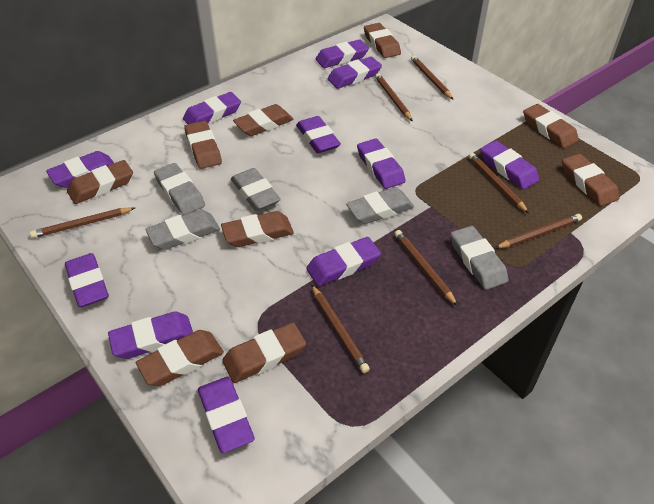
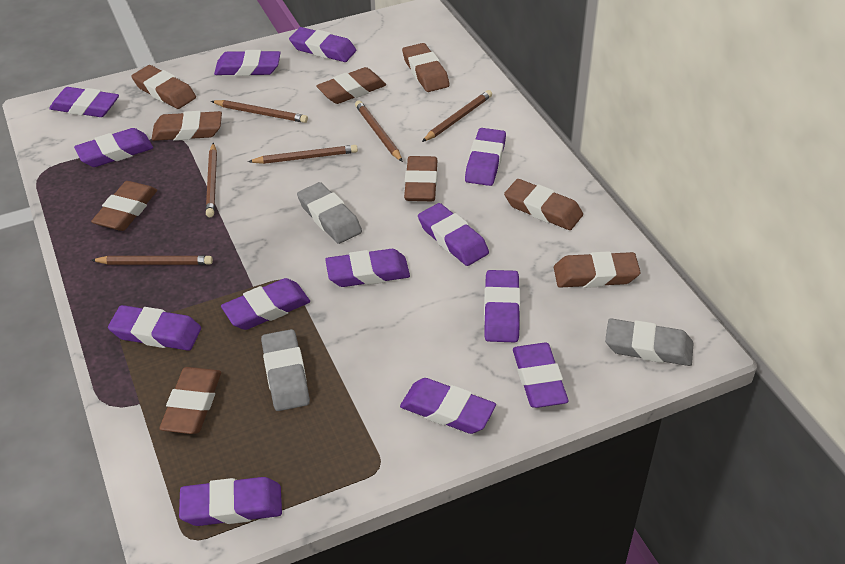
brown pencil: 7 -> 6
grey eraser: 5 -> 3
purple eraser: 11 -> 13

